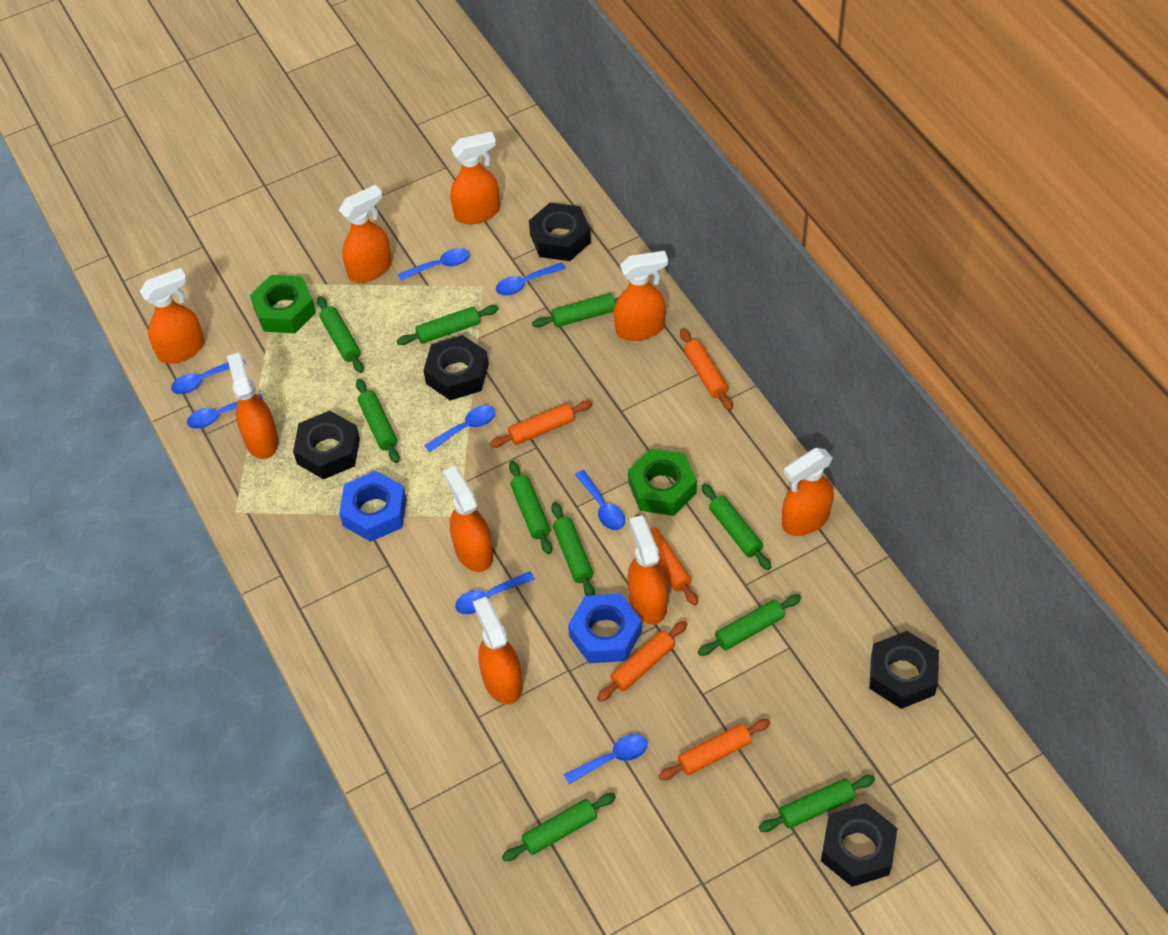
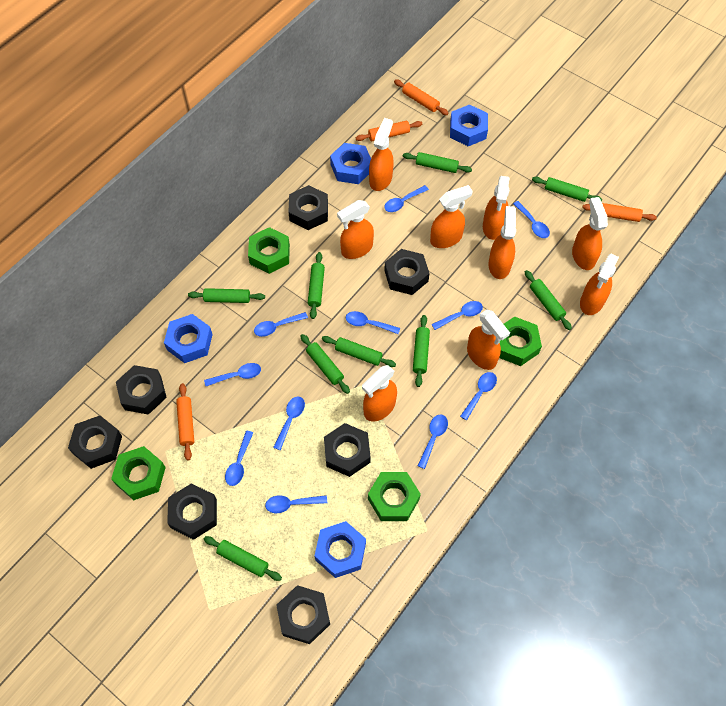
black nut: 5 -> 7
blue nut: 2 -> 4
blue spoon: 8 -> 11
green nut: 2 -> 4
green rolling pin: 10 -> 9
orange rolling pin: 5 -> 4

